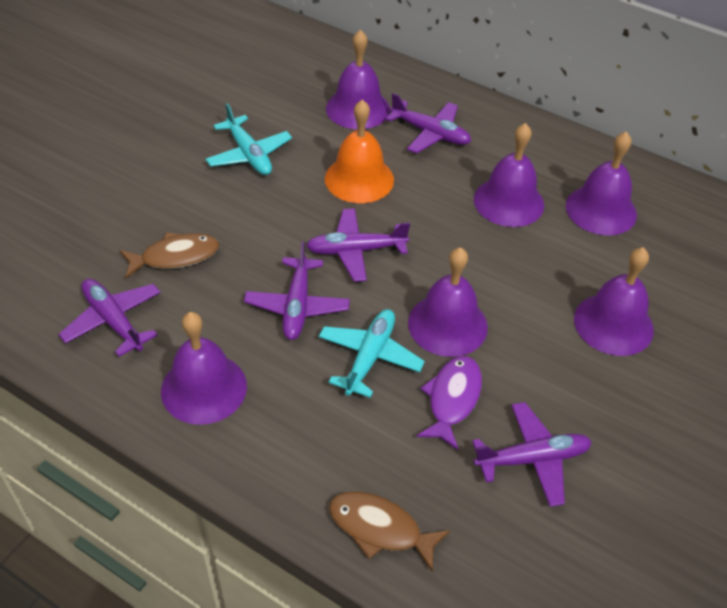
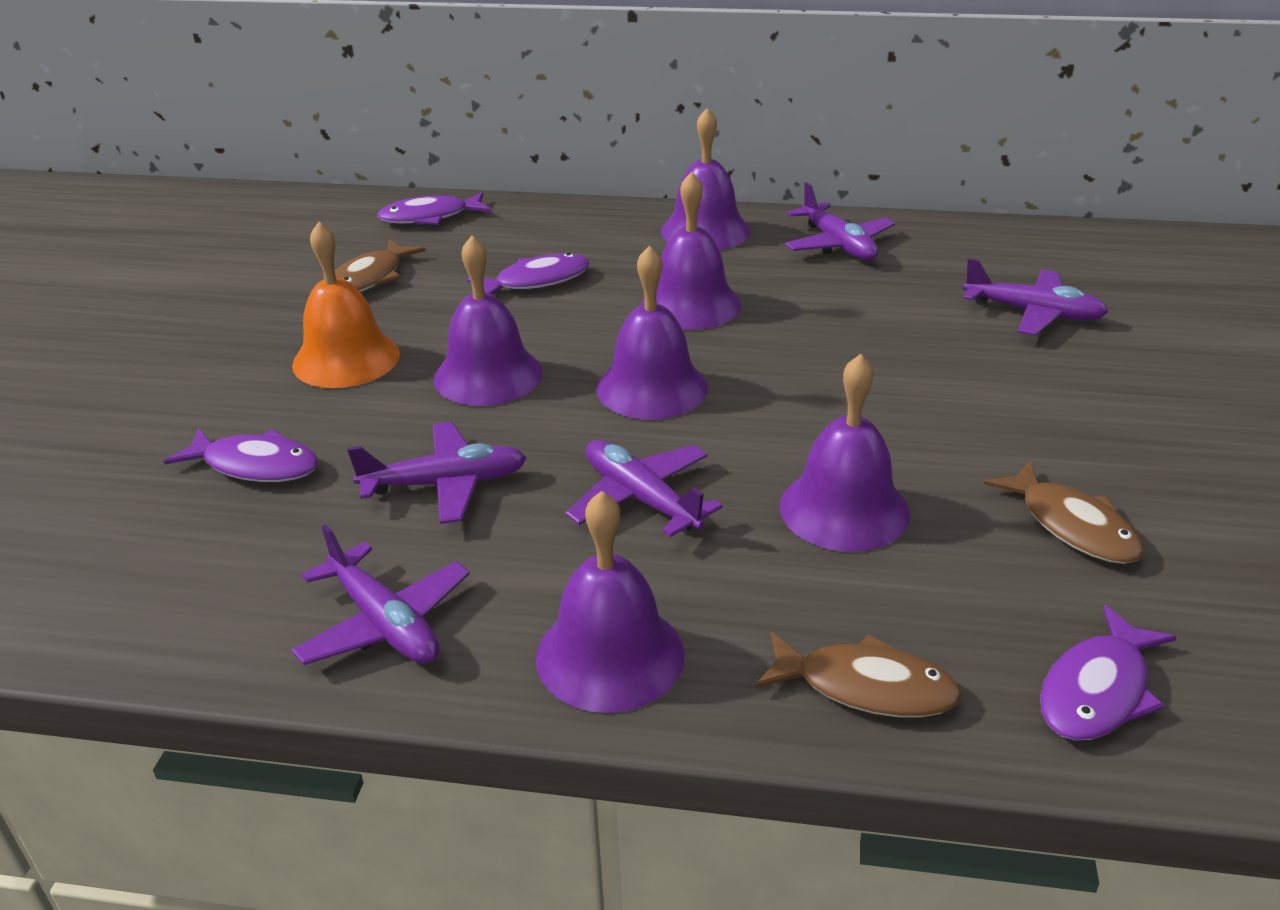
brown fish: 2 -> 3
purple fish: 1 -> 4
turquoise plane: 2 -> 0

